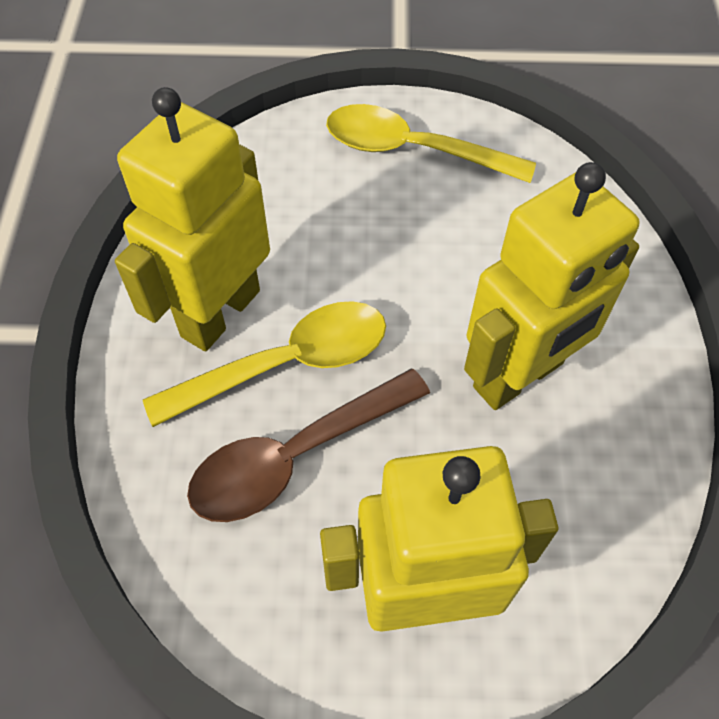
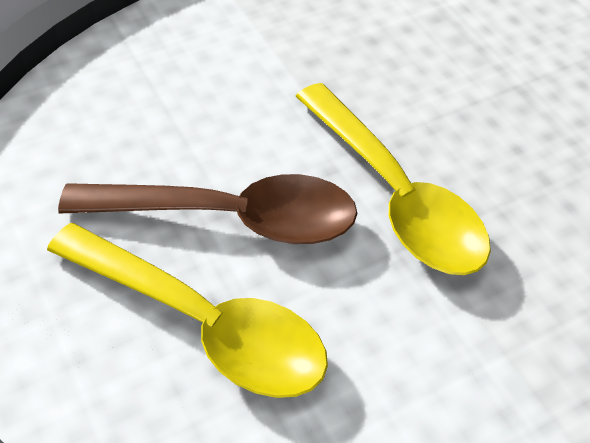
yellow robot: 3 -> 0

